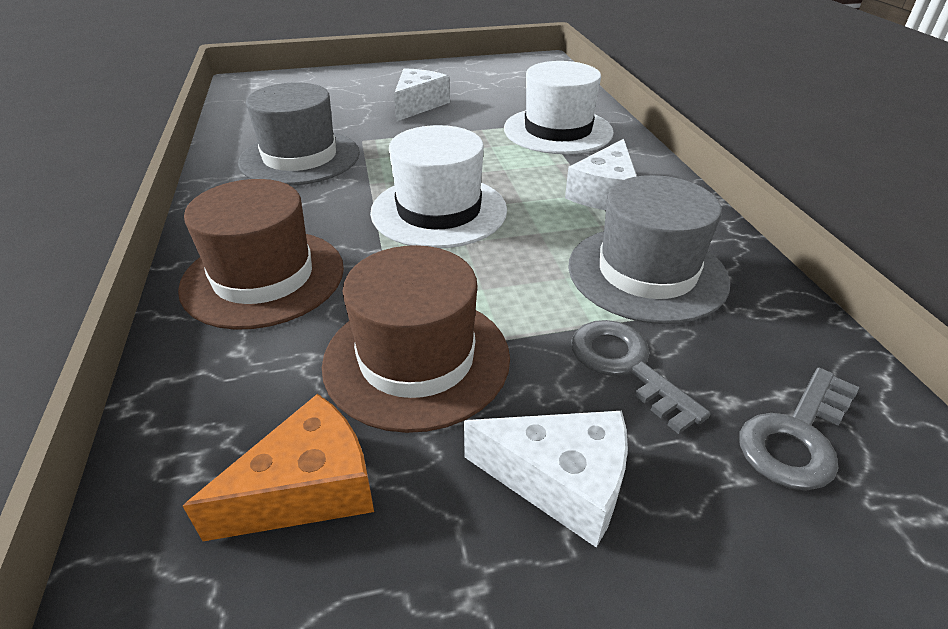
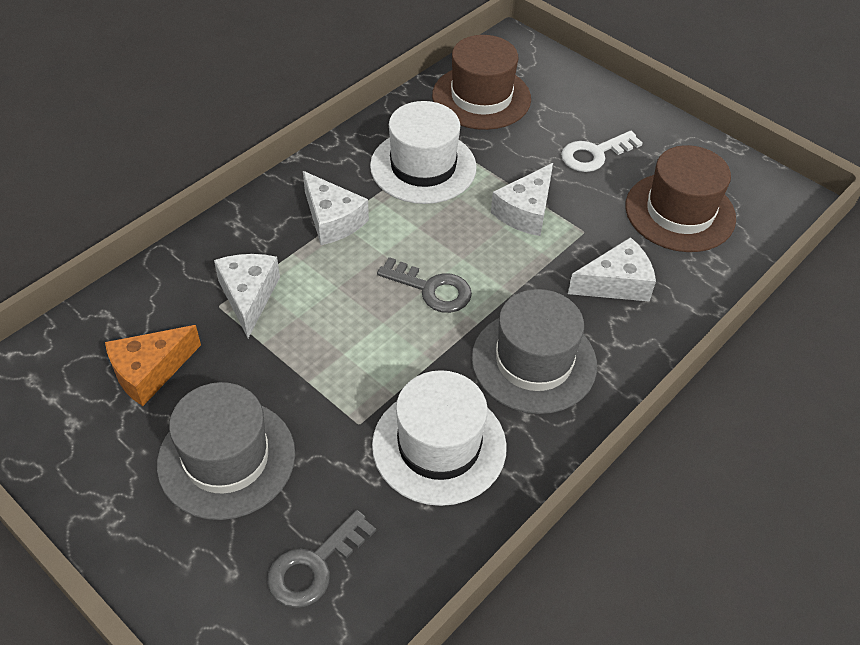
white cheese: 3 -> 4
white key: 0 -> 1

